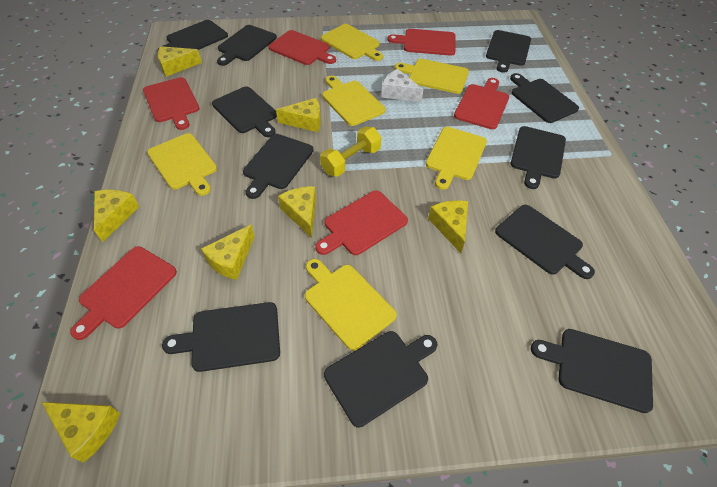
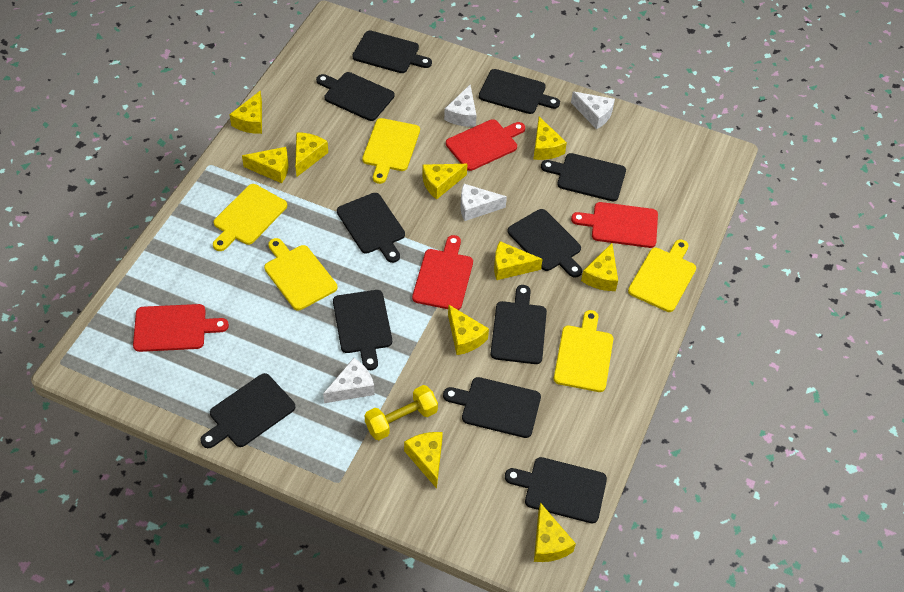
red cutting board: 6 -> 4
white cheese: 1 -> 4
yellow cheese: 7 -> 10
yellow cutting board: 6 -> 5

